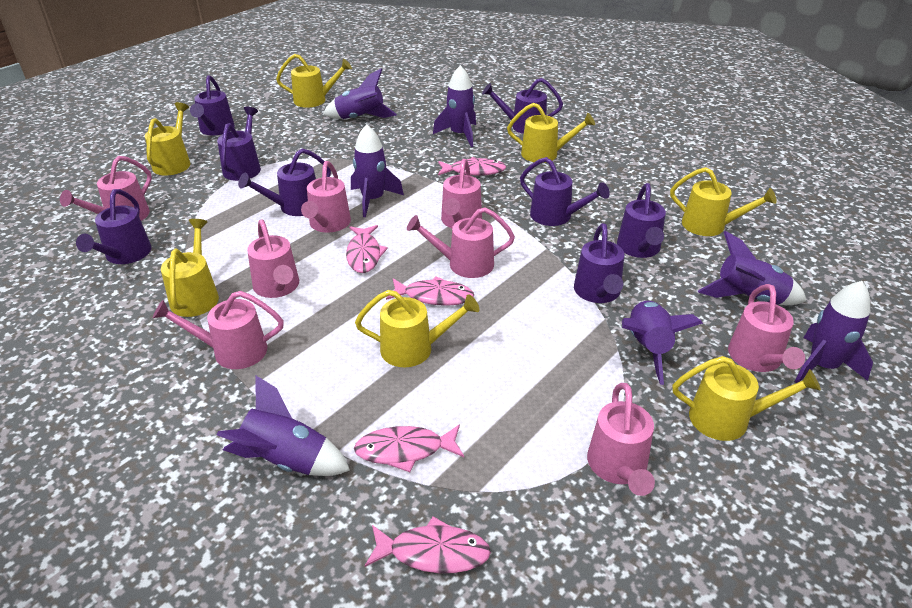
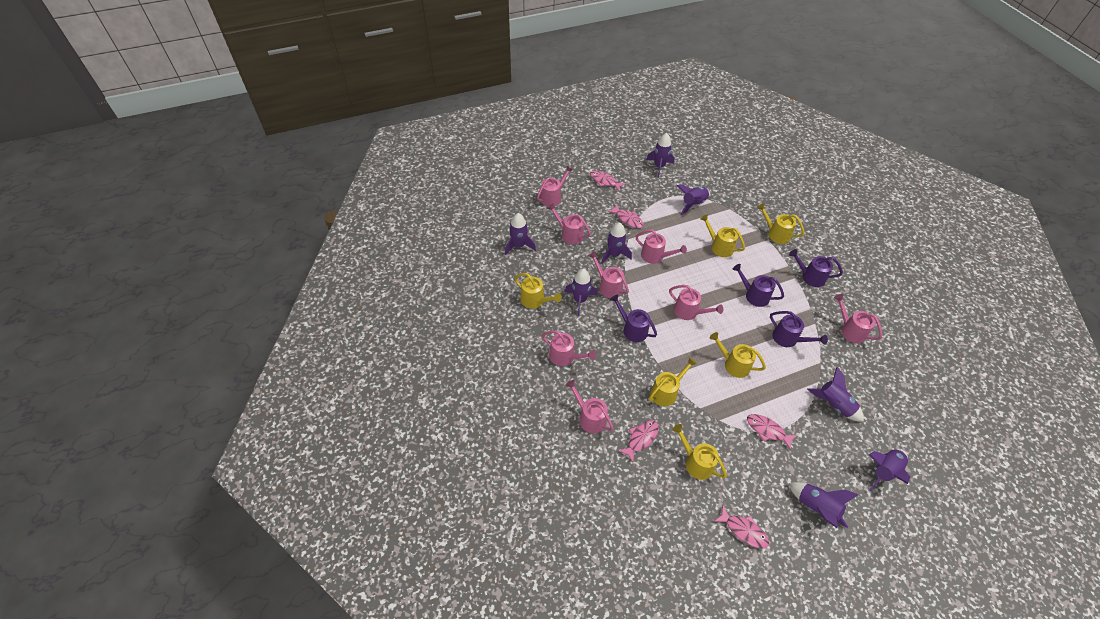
purple rocket: 7 -> 8
purple watering can: 8 -> 4
yellow watering can: 7 -> 6

